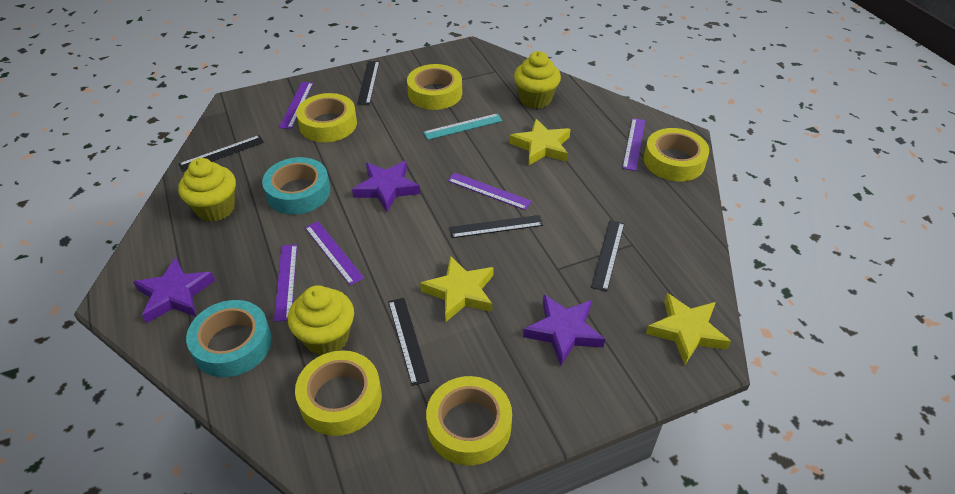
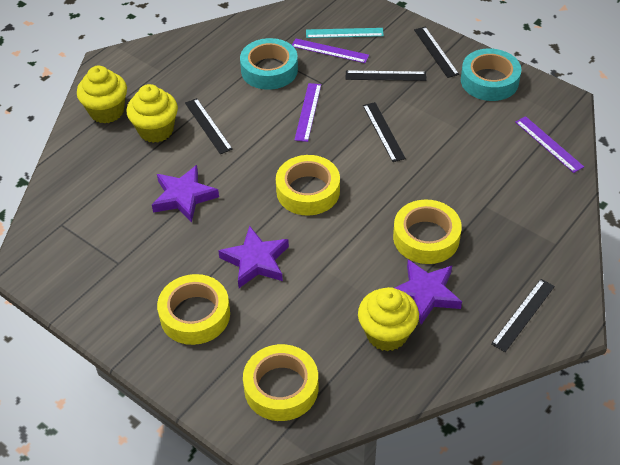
purple ruler: 5 -> 3
yellow star: 3 -> 0
yellow tape: 5 -> 4

